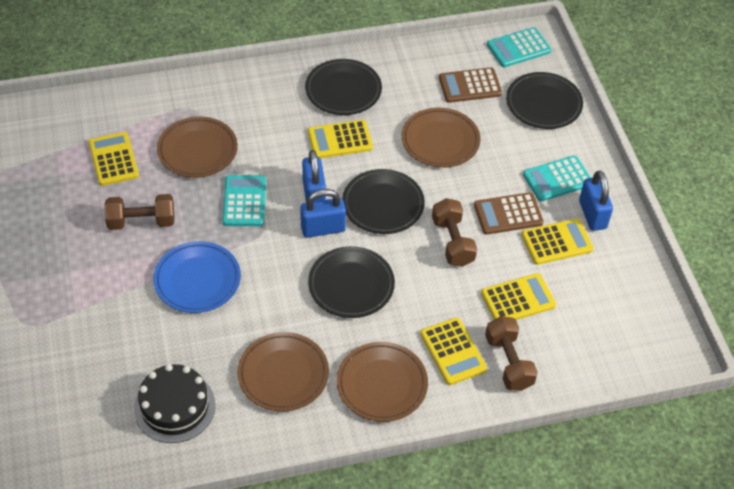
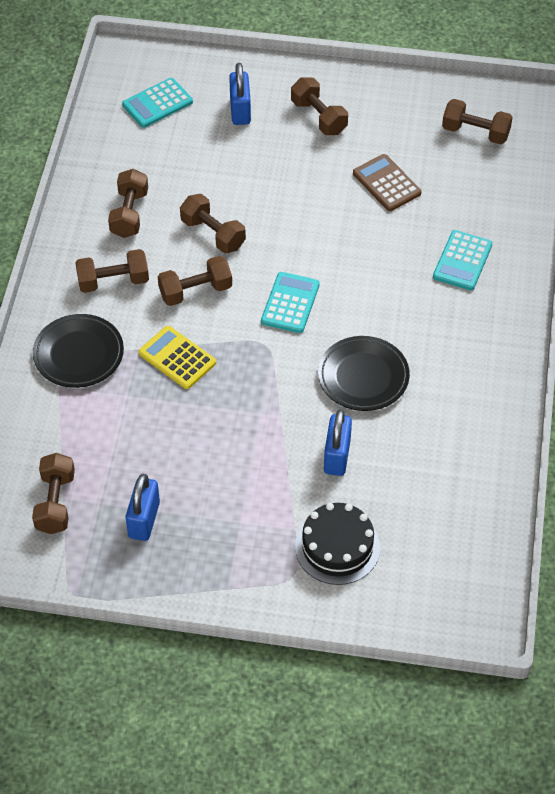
black plate: 4 -> 2
blue plate: 1 -> 0
brown calculator: 2 -> 1
brown dumbbell: 3 -> 7
brown plate: 4 -> 0
yellow calculator: 5 -> 1

